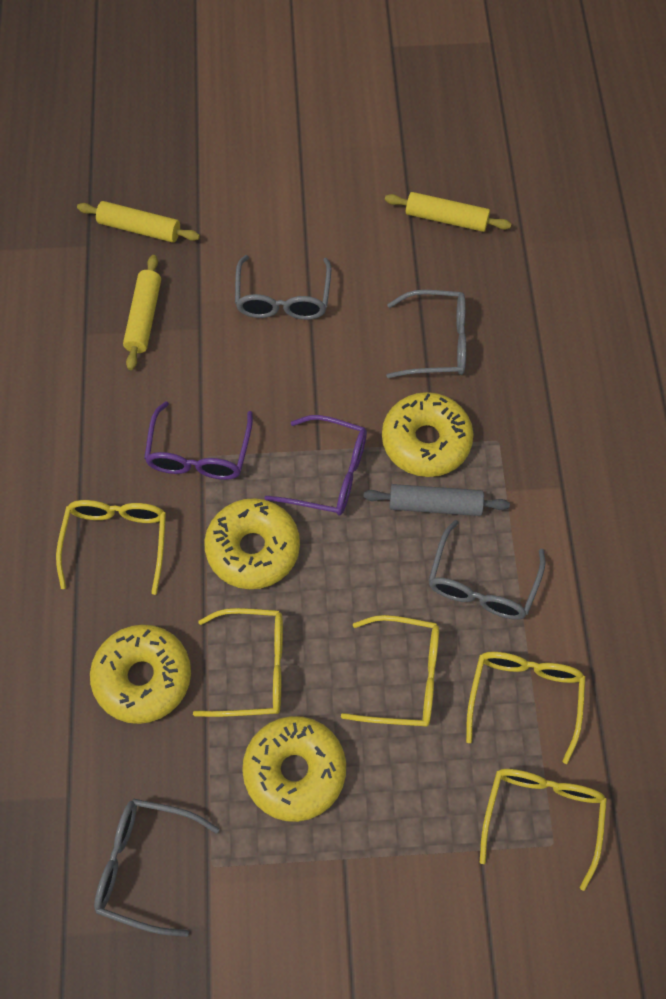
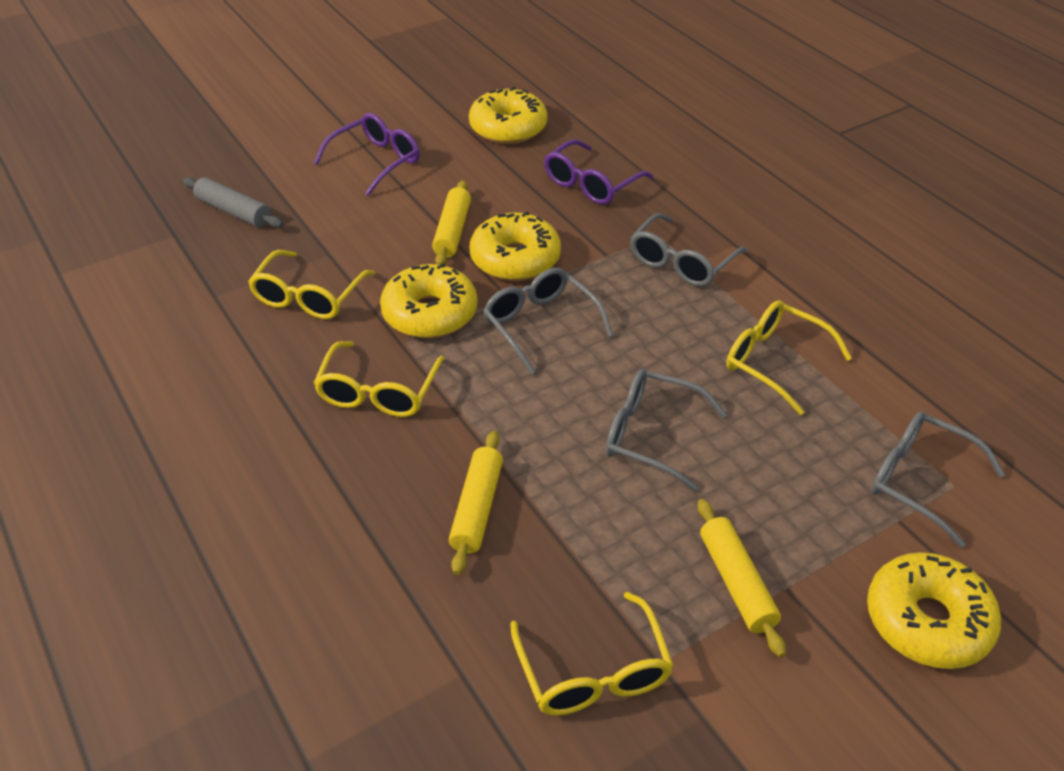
yellow glasses: 5 -> 4

